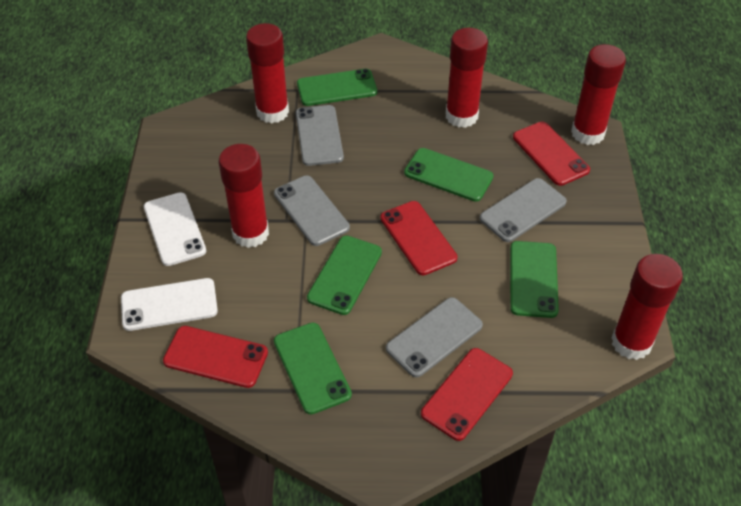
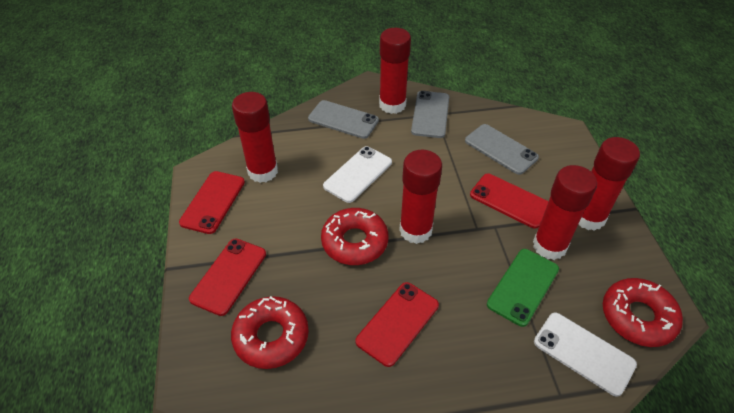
green phone: 5 -> 1
grey phone: 4 -> 3
red donut: 0 -> 3

